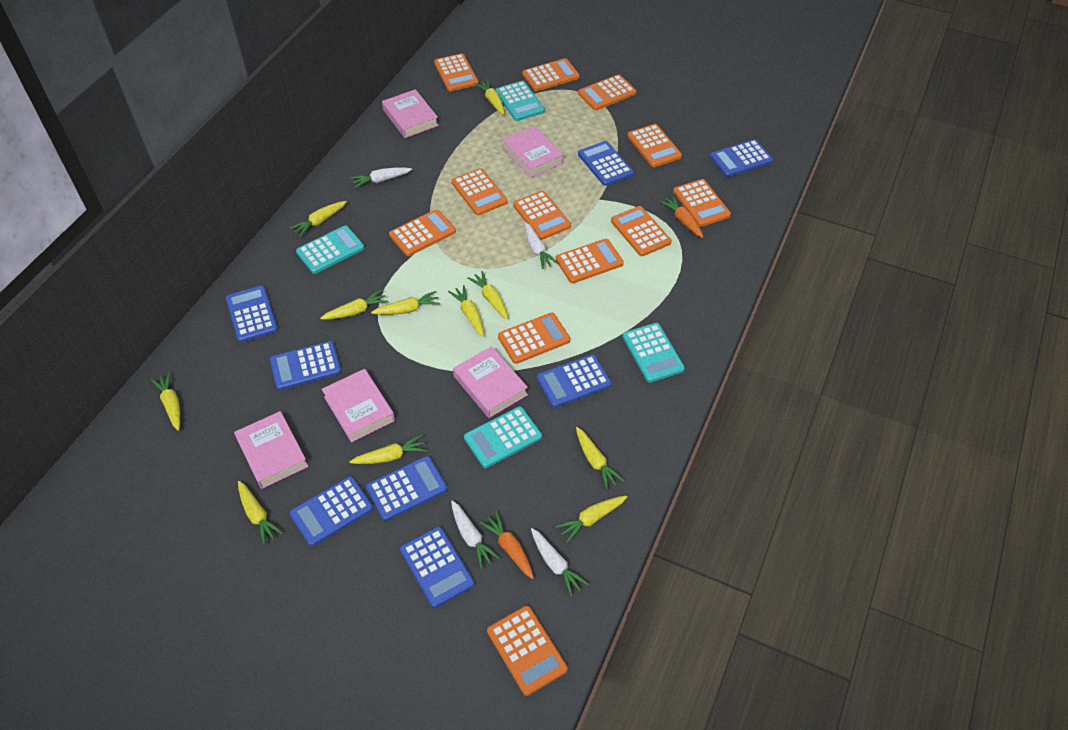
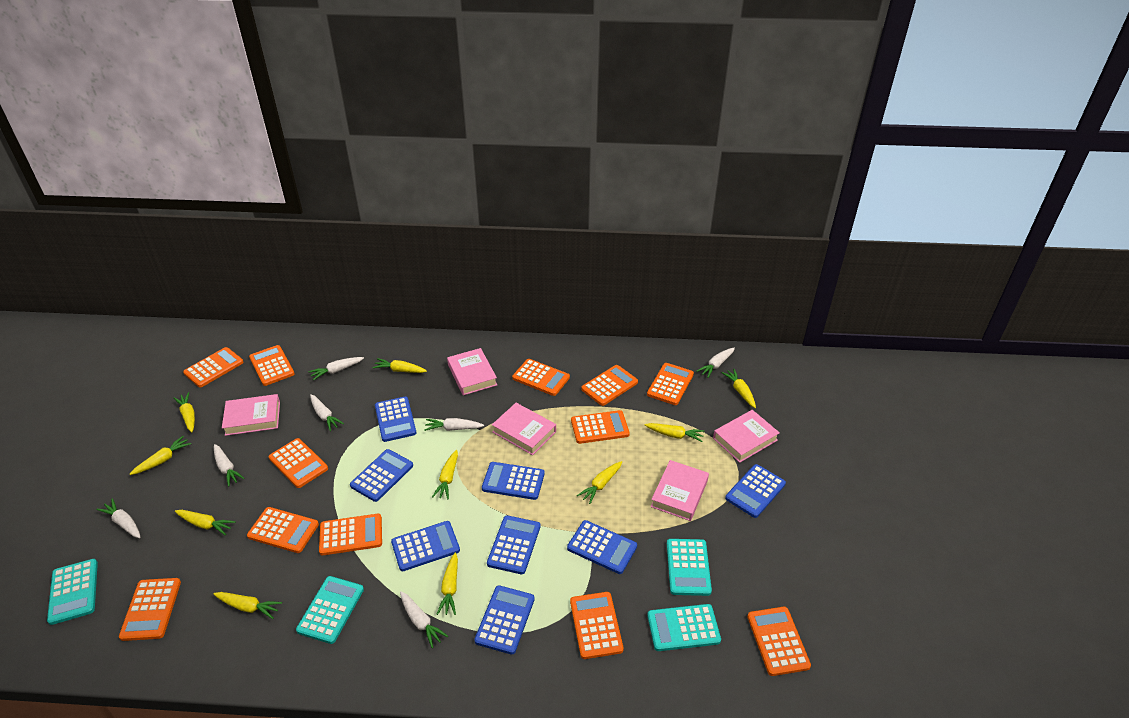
orange carrot: 2 -> 0
white carrot: 4 -> 7
yellow carrot: 11 -> 10

